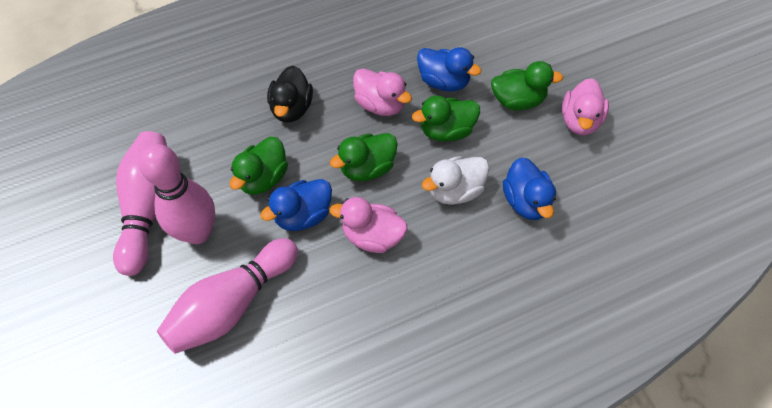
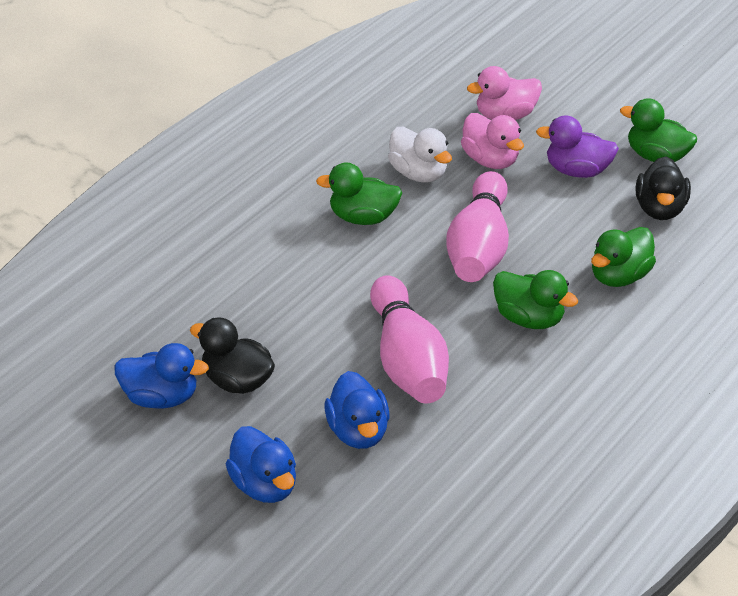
black duck: 1 -> 2
pink bowling pin: 3 -> 2
pink duck: 3 -> 2
purple duck: 0 -> 1

